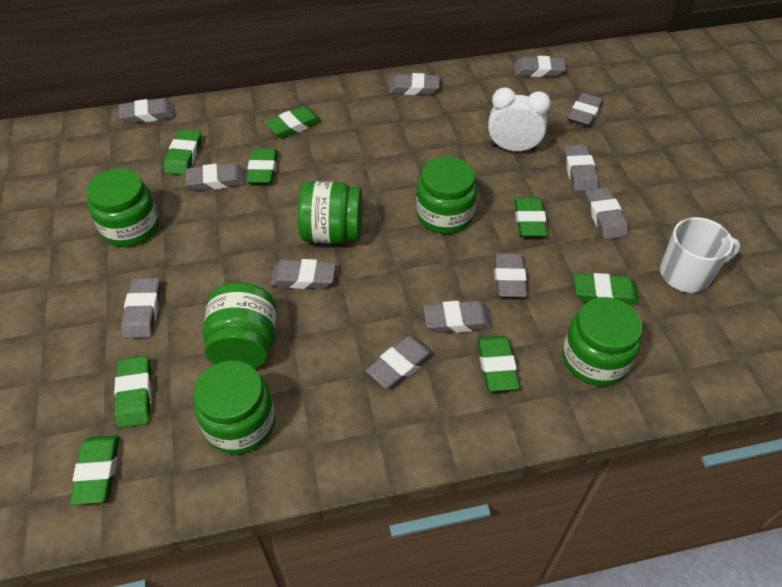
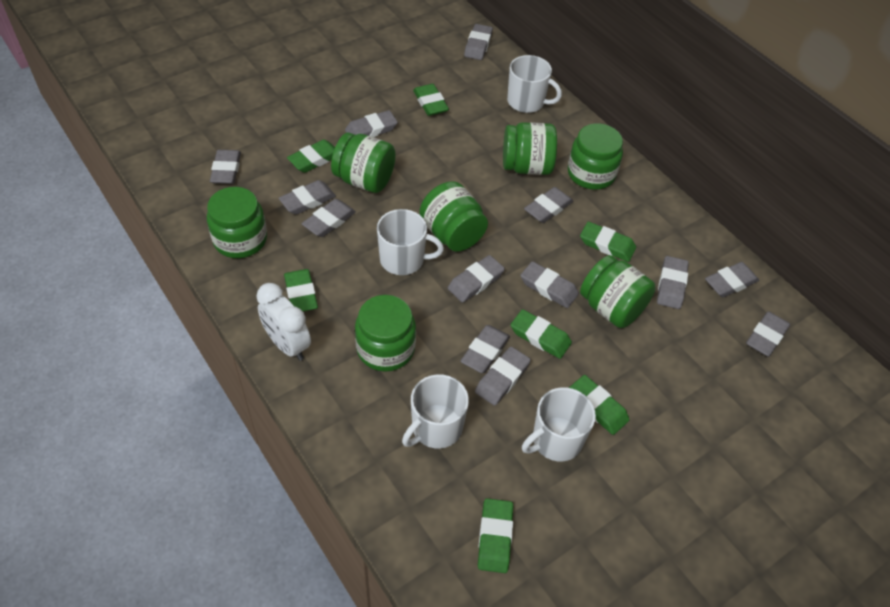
green eraser: 8 -> 7
green jar: 6 -> 7
grey eraser: 12 -> 13
white mug: 1 -> 4

